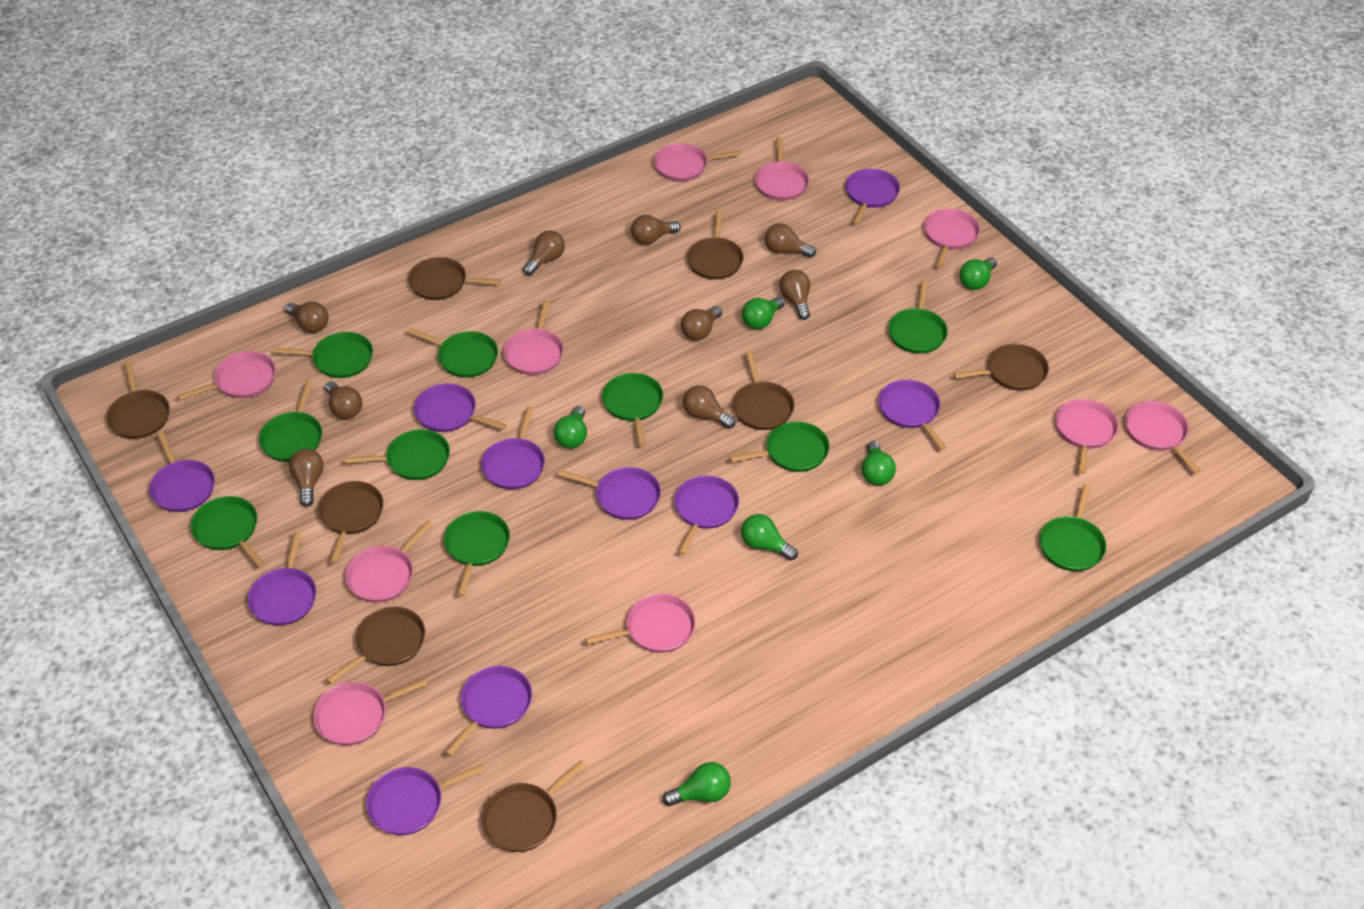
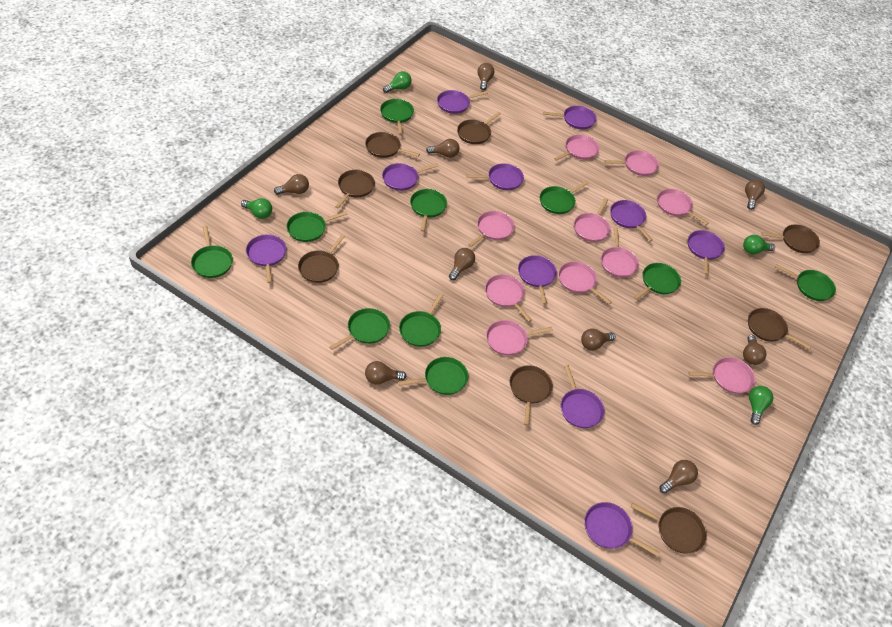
green light bulb: 6 -> 4

